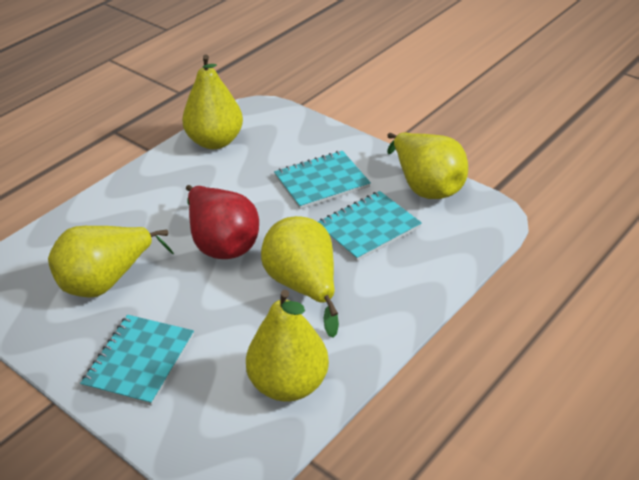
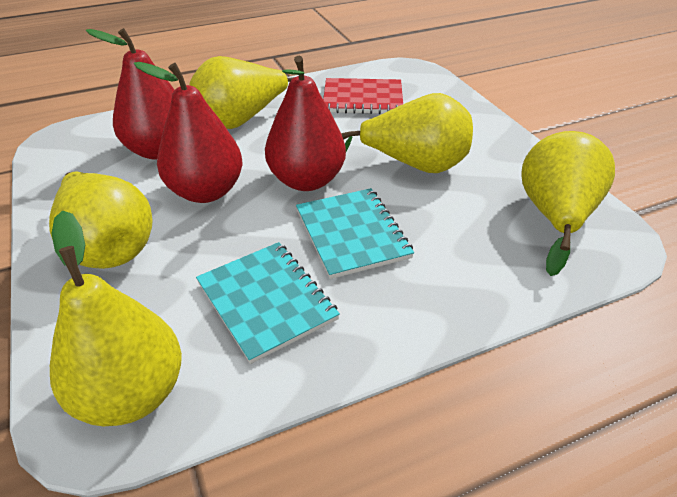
red notebook: 0 -> 1
red pear: 1 -> 3
turquoise notebook: 3 -> 2

